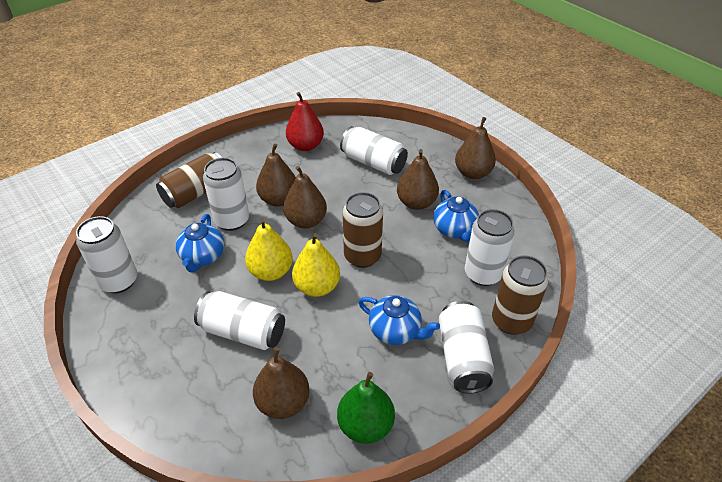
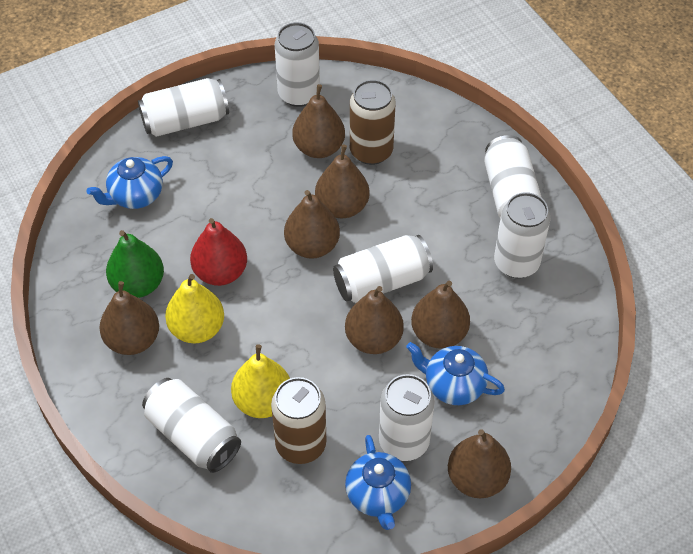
brown can: 3 -> 2
brown pear: 5 -> 7
white can: 6 -> 7

